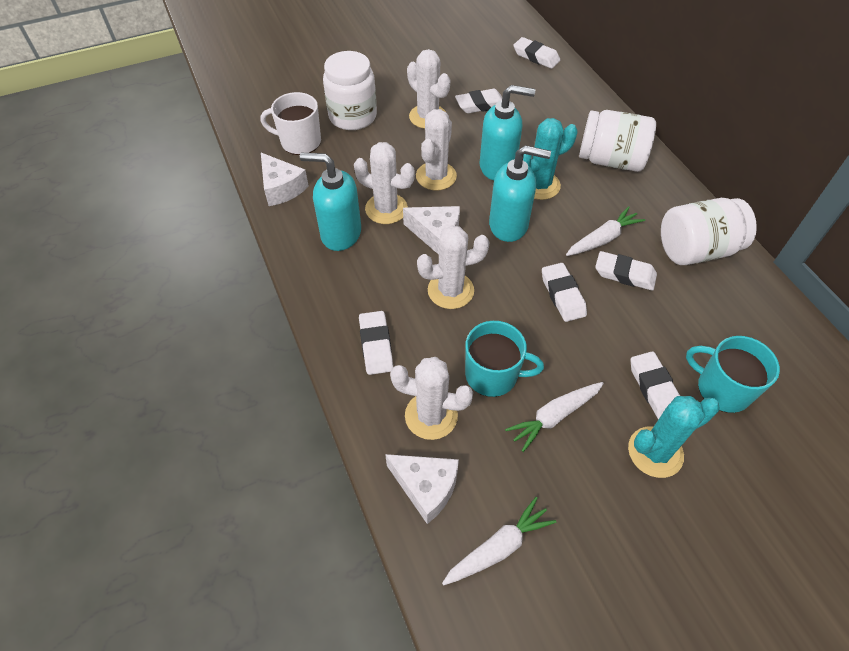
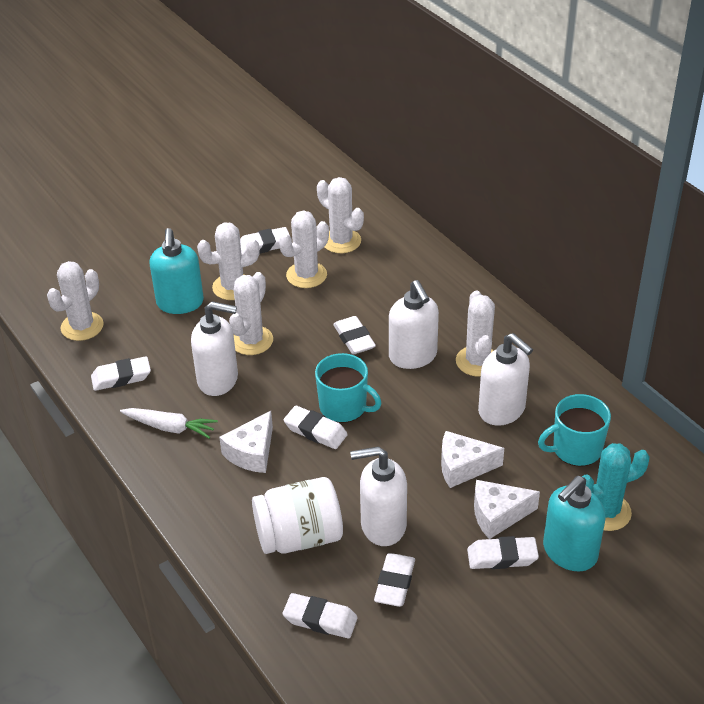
turquoise cactus: 2 -> 1
turquoise soap dispenser: 3 -> 2
white cactus: 5 -> 6
white carrot: 3 -> 1
white eraser: 6 -> 7
white jar: 3 -> 1
white mug: 1 -> 0
white soap dispenser: 0 -> 4

